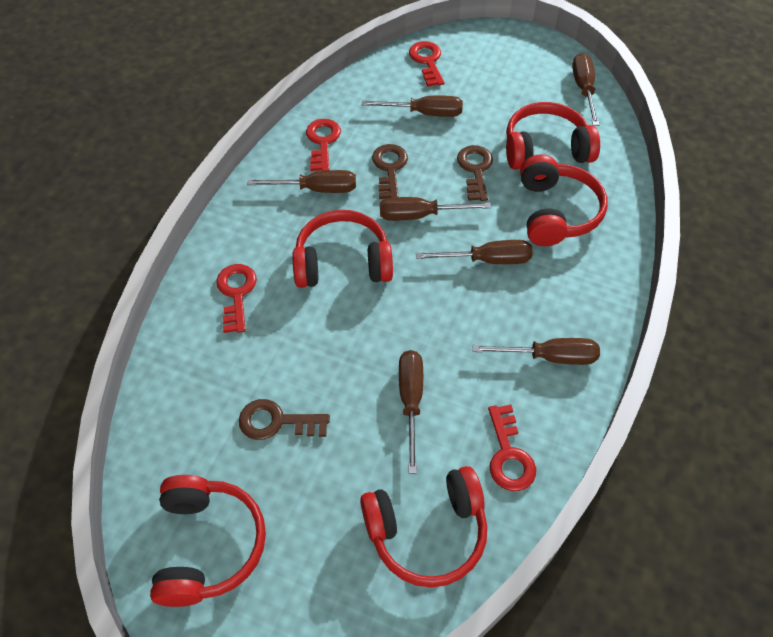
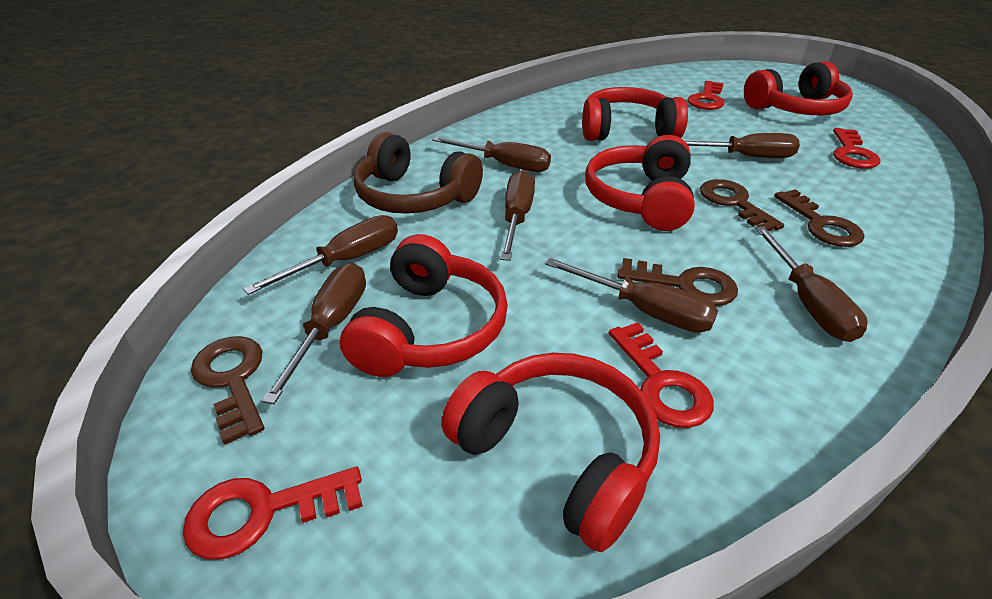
brown headphones: 0 -> 1
brown key: 3 -> 4

